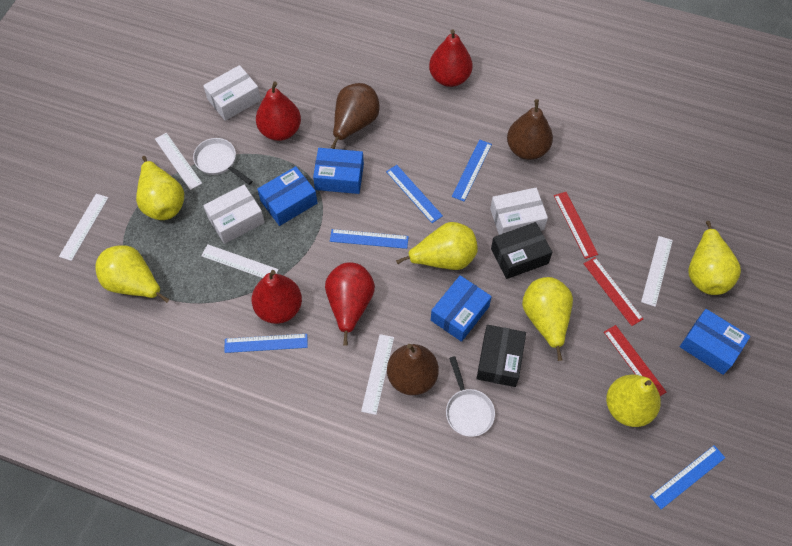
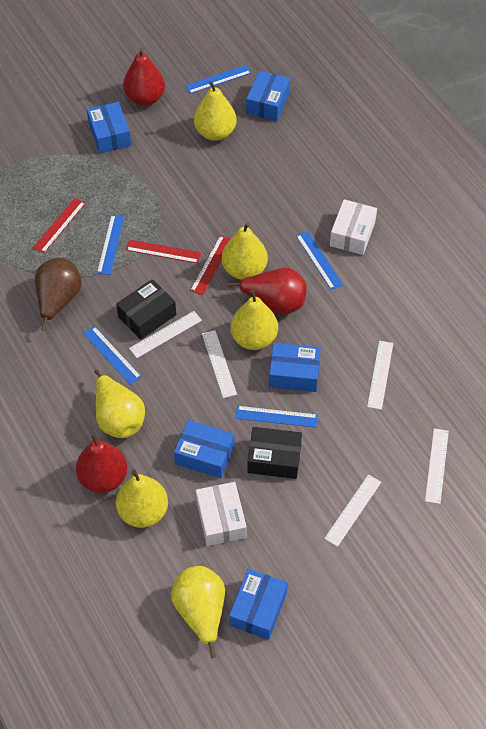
blue box: 4 -> 5
brown pear: 3 -> 1
red pear: 4 -> 3
white box: 3 -> 2
white pan: 2 -> 0

